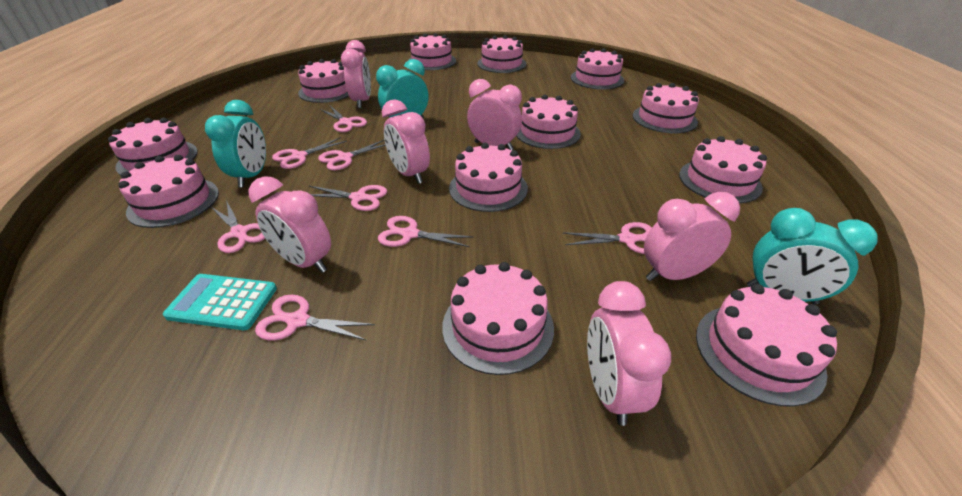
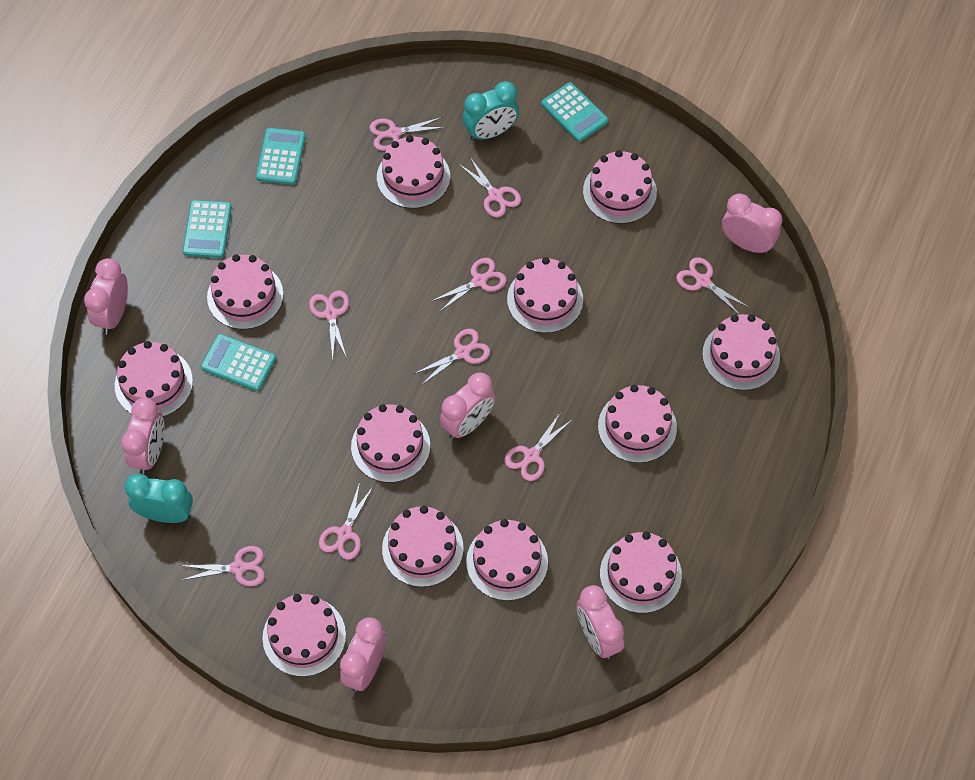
pink scissors: 8 -> 9
turquoise calculator: 1 -> 4
turquoise clock: 3 -> 2

